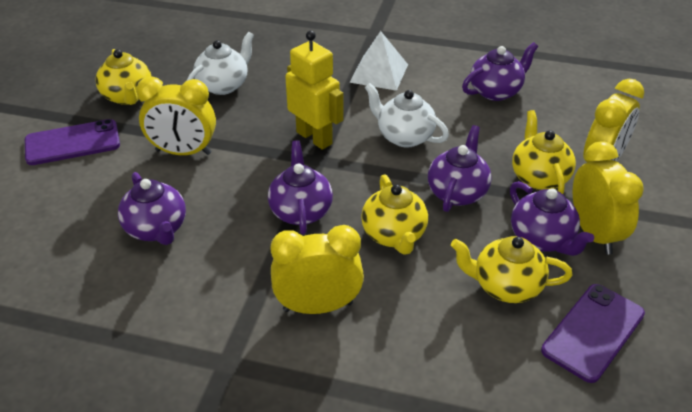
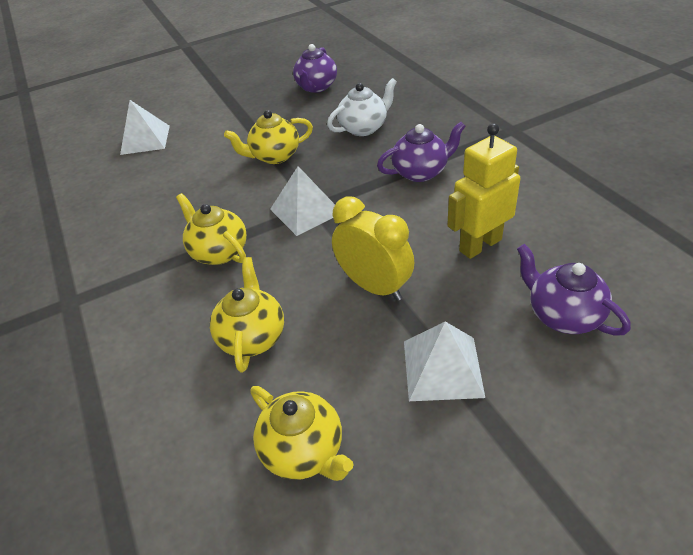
purple phone: 2 -> 0
purple teapot: 5 -> 3
white pyramid: 1 -> 3
white teapot: 2 -> 1
yellow clock: 4 -> 1

